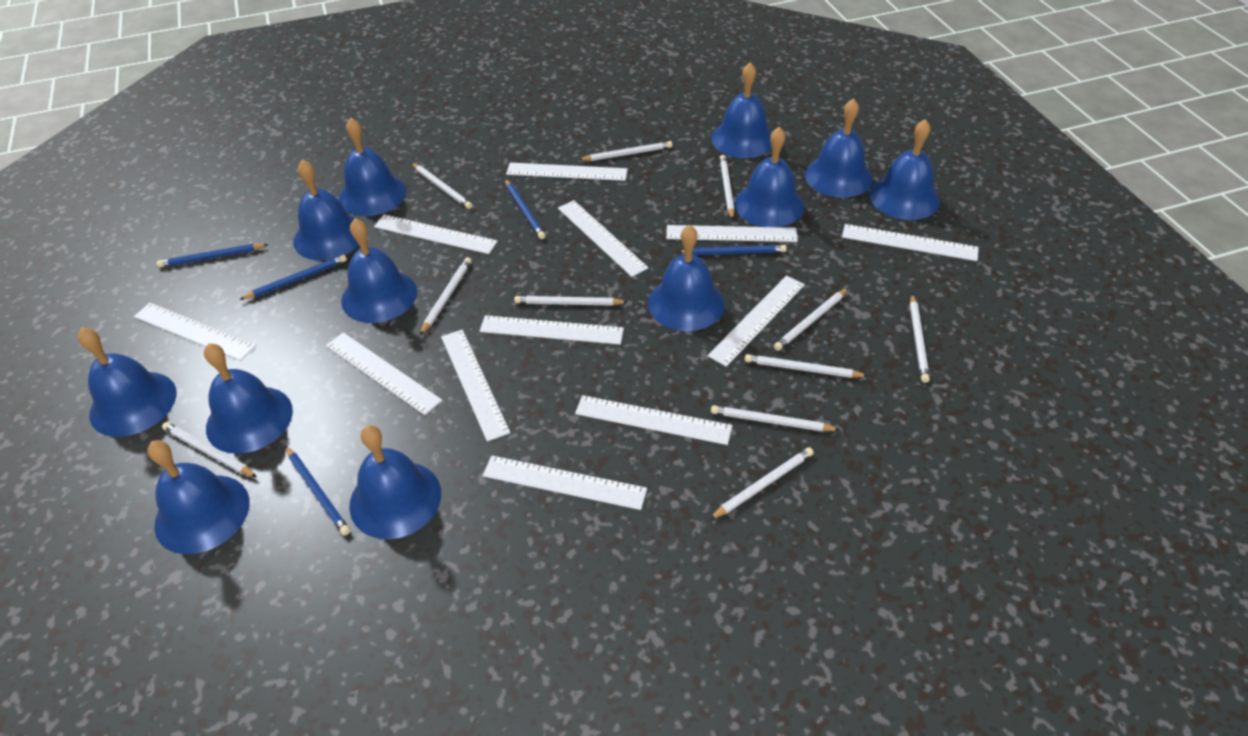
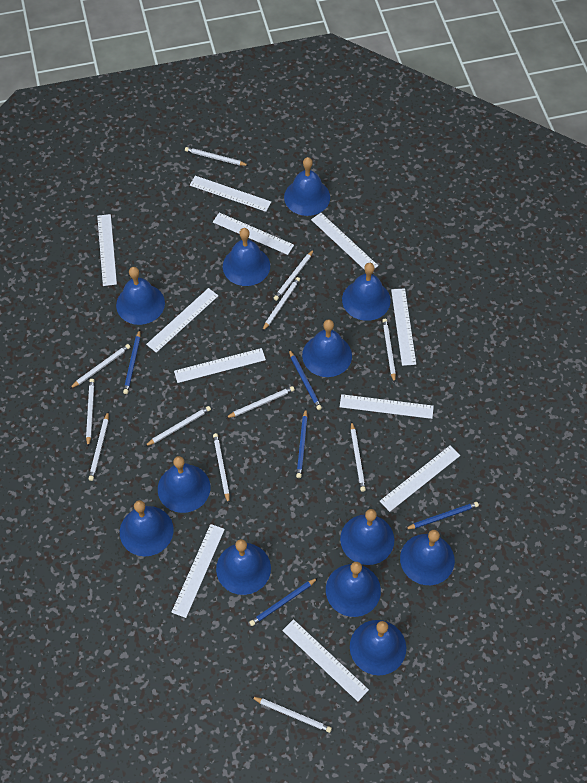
white pencil: 11 -> 12
white ruler: 12 -> 11

